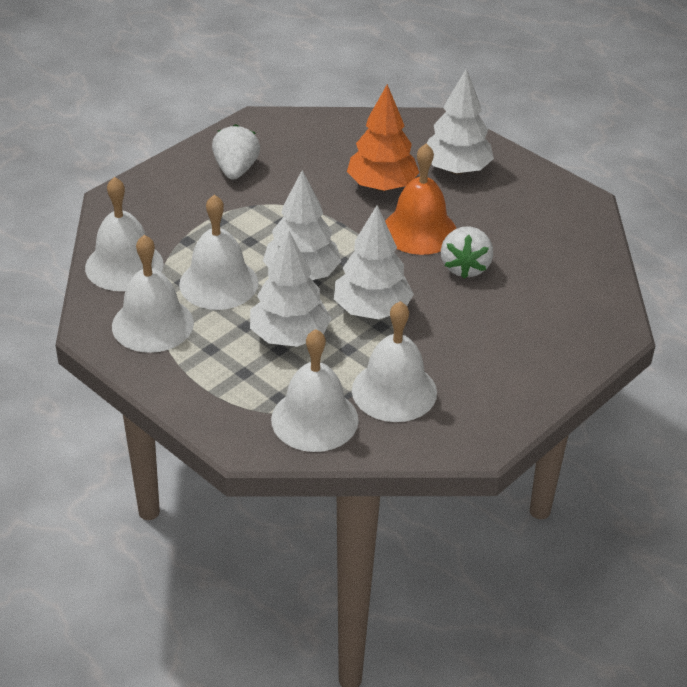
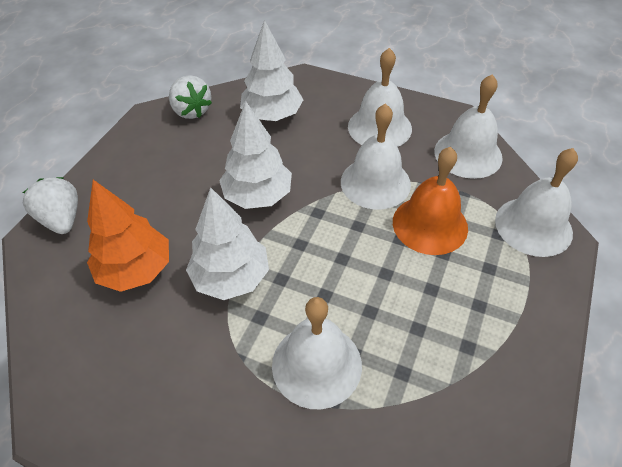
white tree: 4 -> 3

